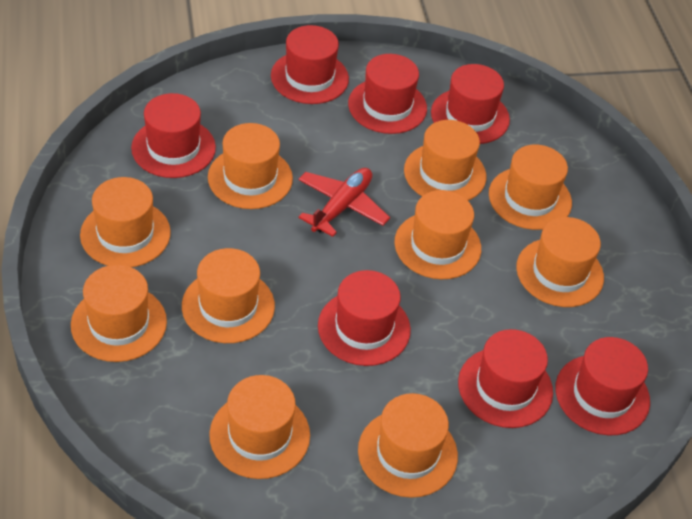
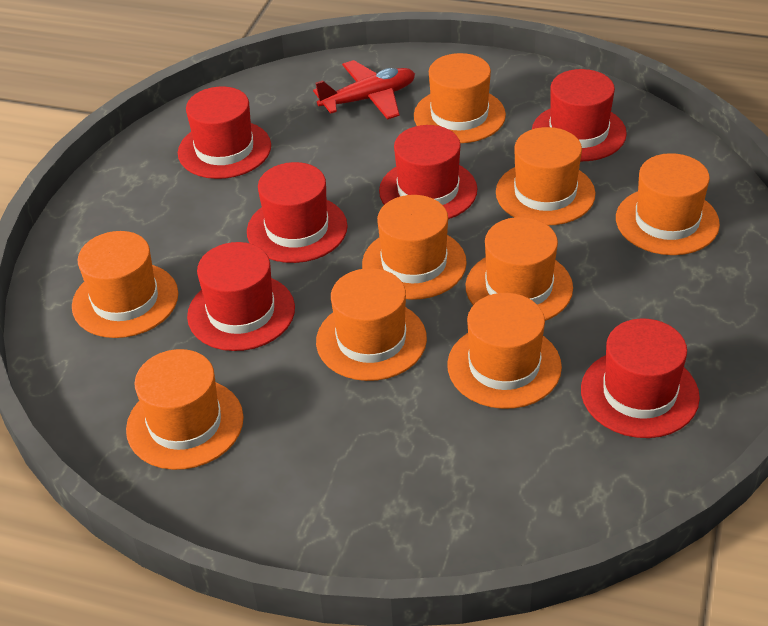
orange hat: 10 -> 9
red hat: 7 -> 6

